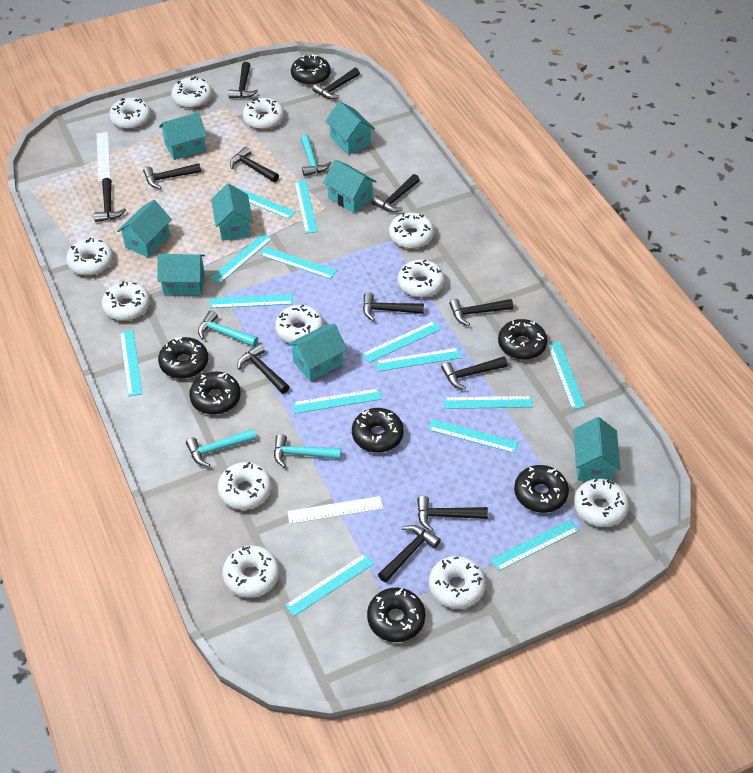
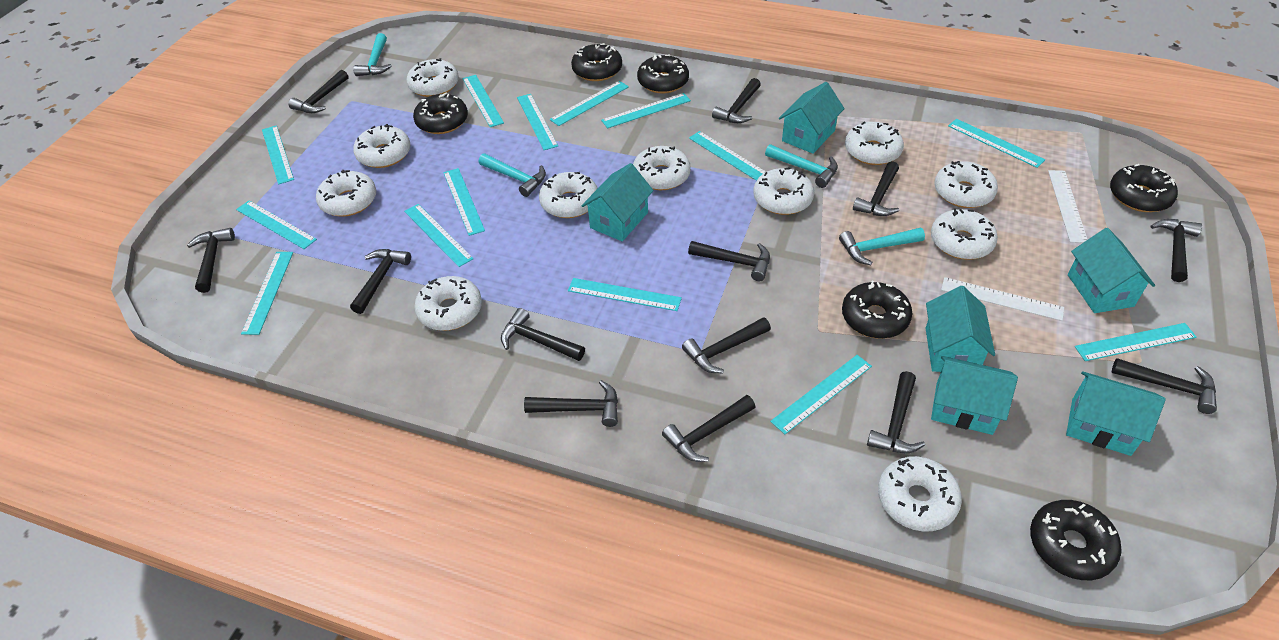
black donut: 7 -> 6
black hammer: 12 -> 13
turquoise house: 8 -> 6
white donut: 12 -> 11

